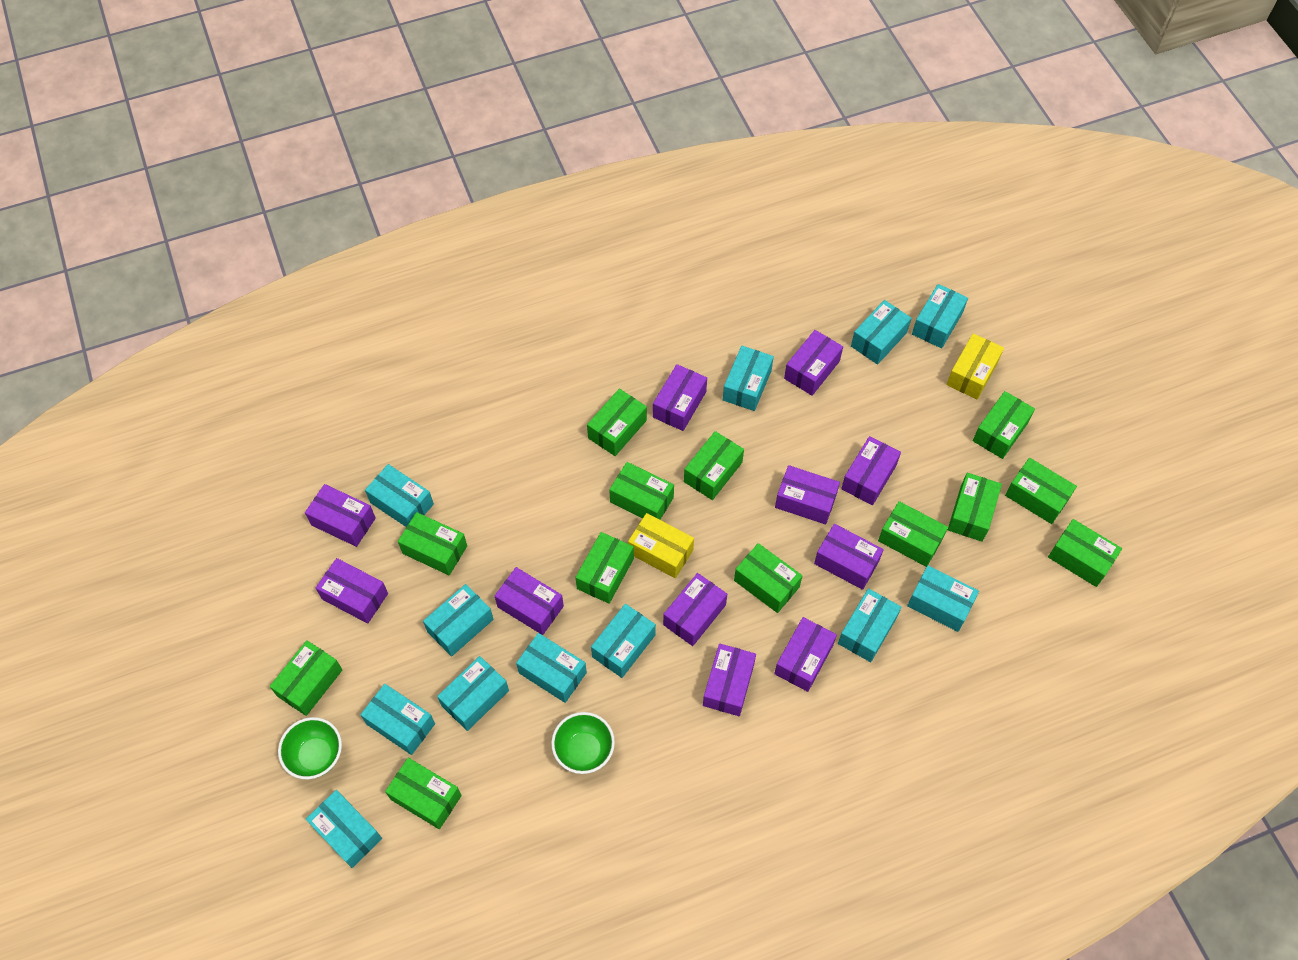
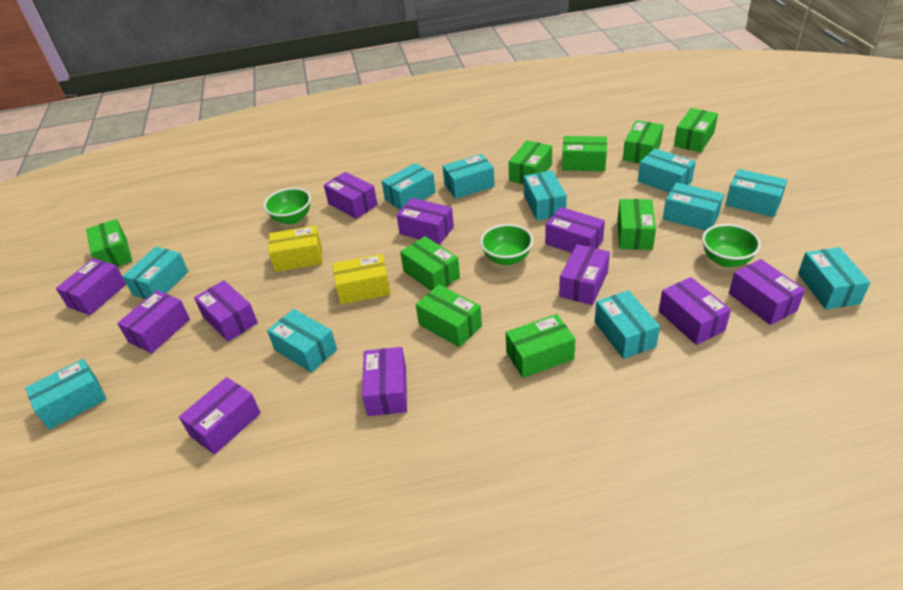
green bowl: 2 -> 3
green box: 13 -> 9
turquoise box: 12 -> 11

